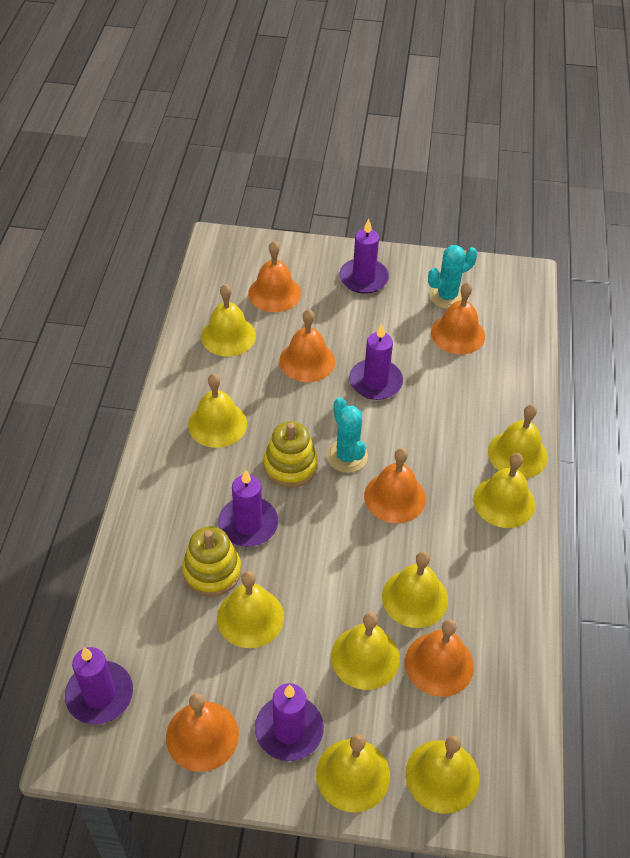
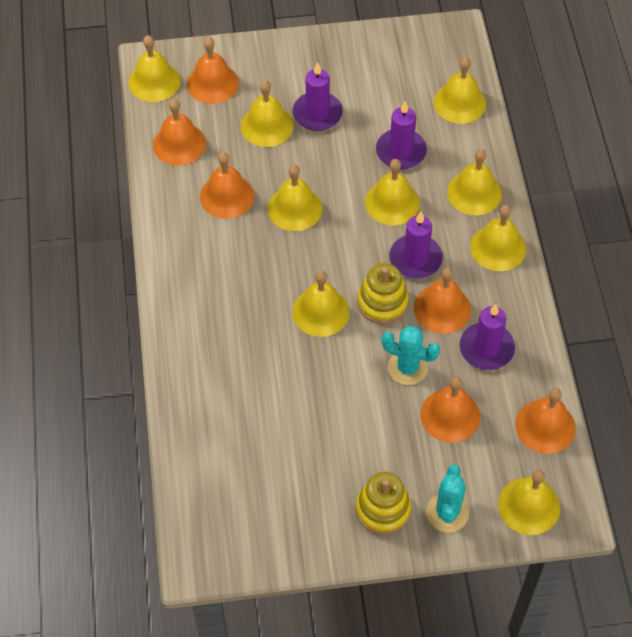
purple candle: 5 -> 4

